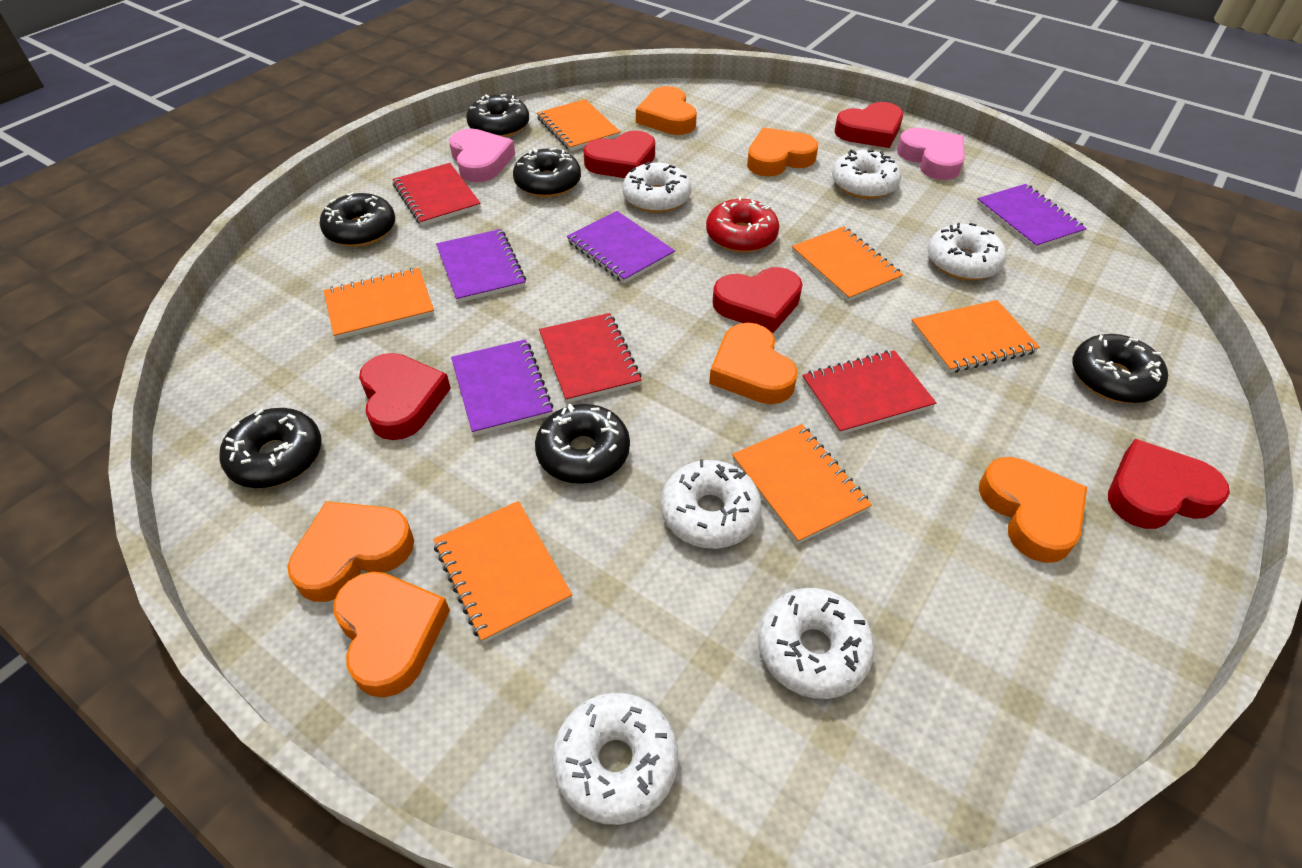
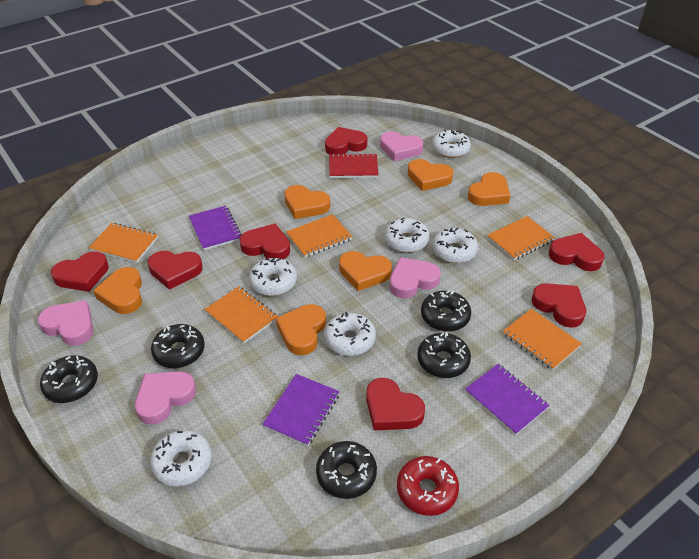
black donut: 6 -> 5
orange notebook: 6 -> 5
pink heart: 2 -> 4
purple notebook: 4 -> 3
red heart: 5 -> 7
red notebook: 3 -> 1

